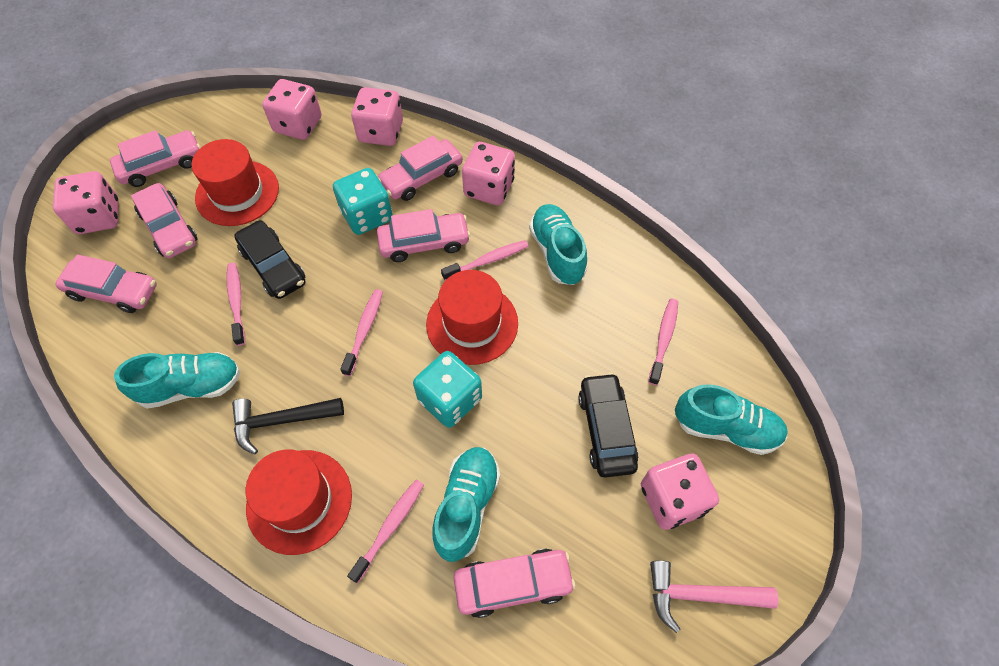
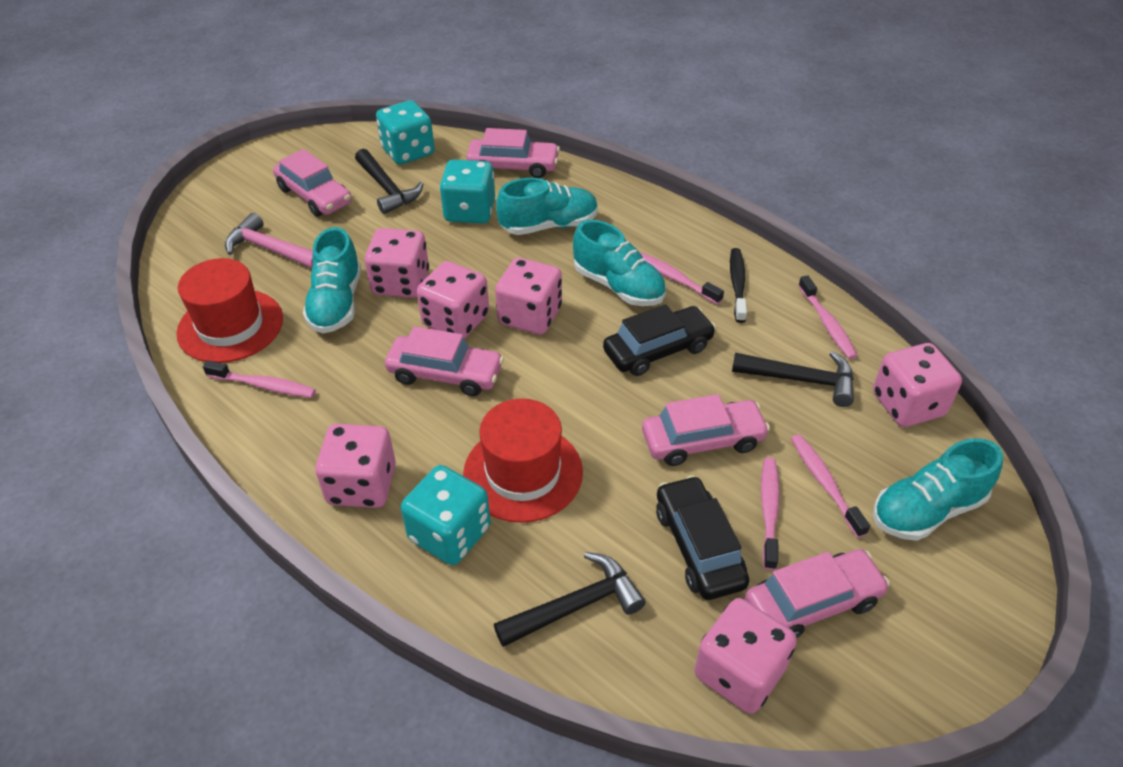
black hammer: 1 -> 3
black toothbrush: 0 -> 1
pink car: 6 -> 5
pink dice: 5 -> 6
red hat: 3 -> 2
turquoise dice: 2 -> 3

